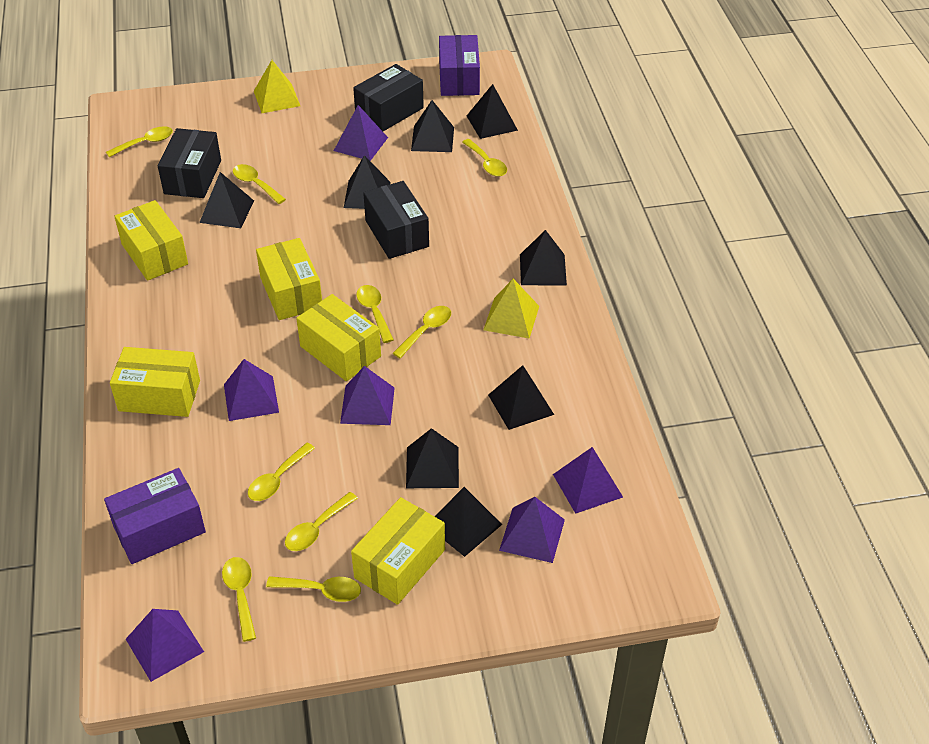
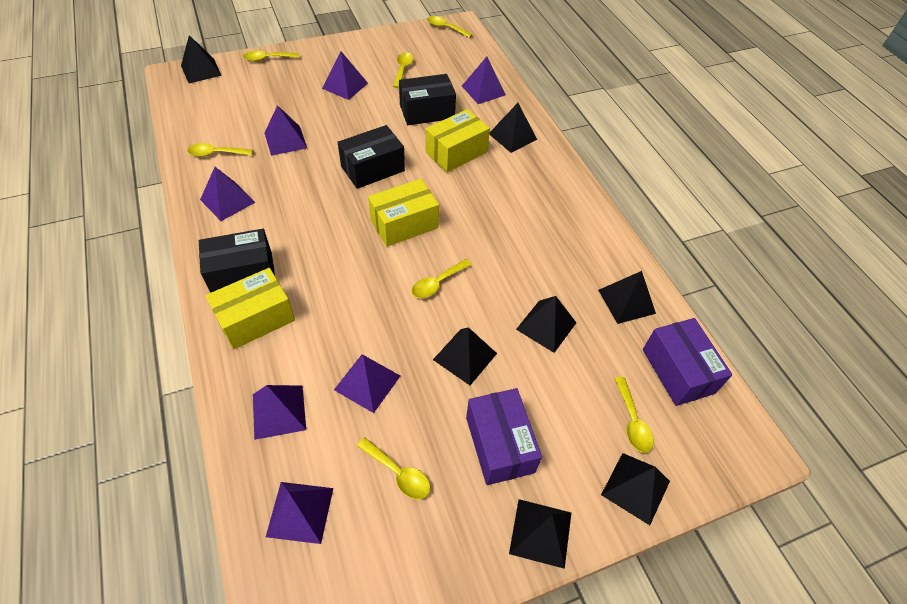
black pyramid: 8 -> 7
purple pyramid: 6 -> 7
yellow box: 5 -> 3
yellow pyramid: 2 -> 0
yellow spoon: 9 -> 7

